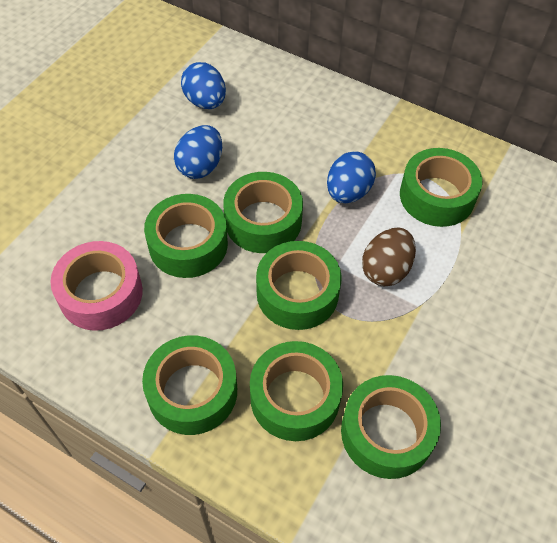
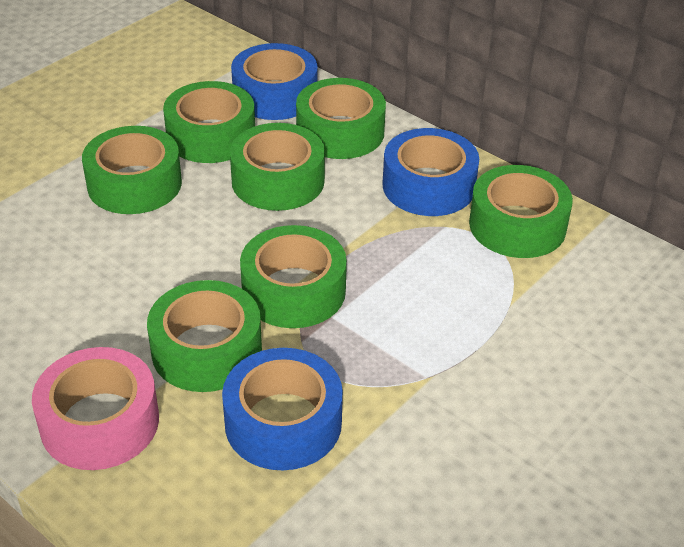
blue egg: 3 -> 0
blue tape: 0 -> 3
brown egg: 1 -> 0

